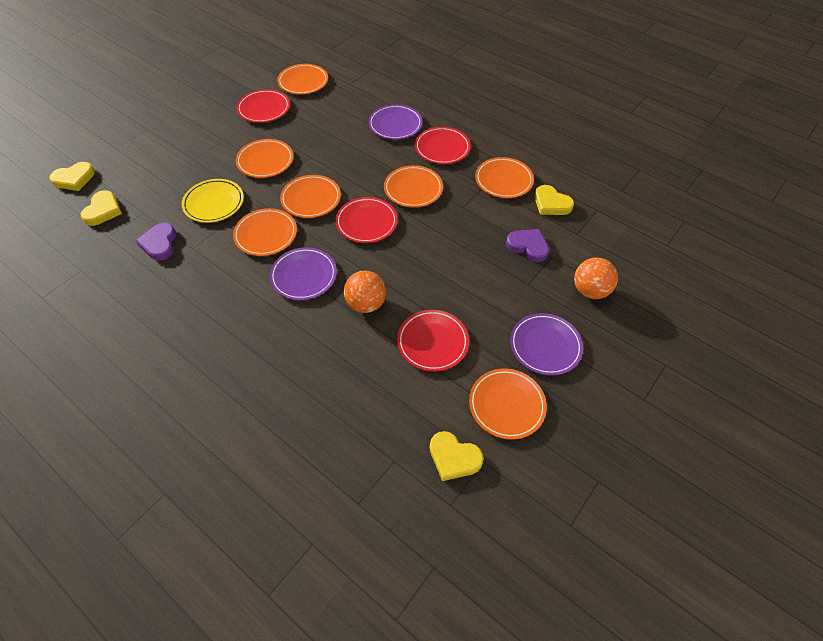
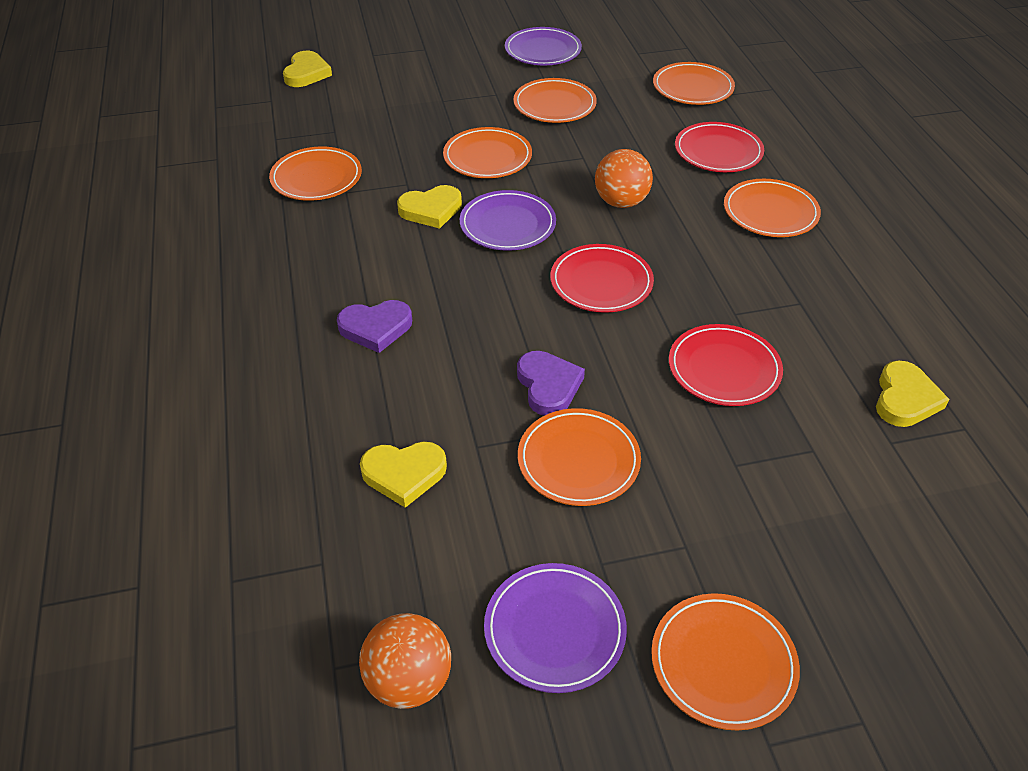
red plate: 4 -> 3
yellow plate: 1 -> 0

